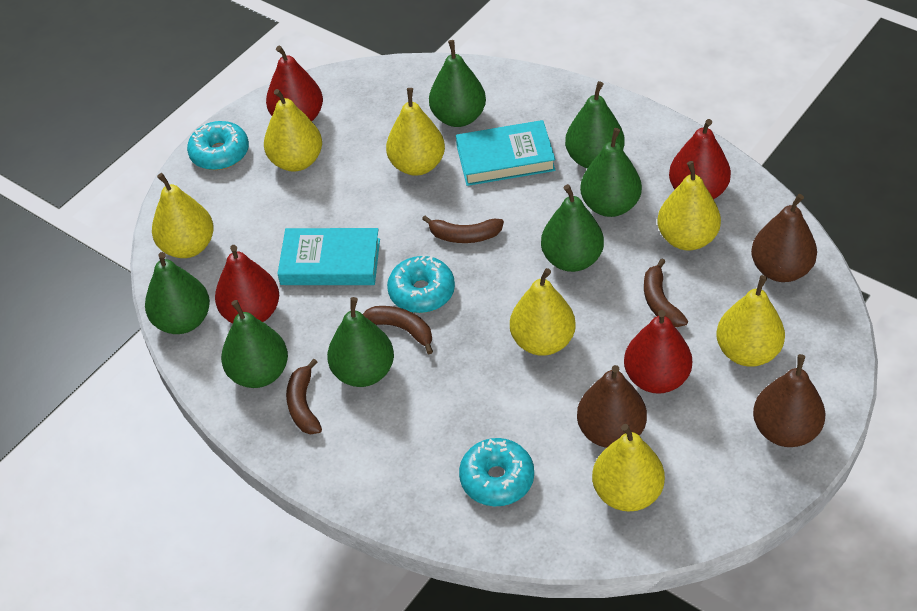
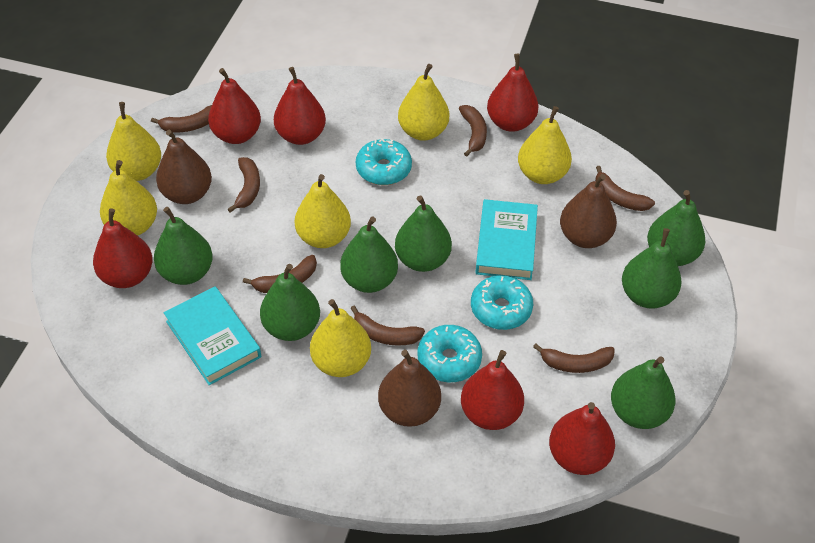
brown banana: 4 -> 7
red pear: 4 -> 6
yellow pear: 7 -> 6

